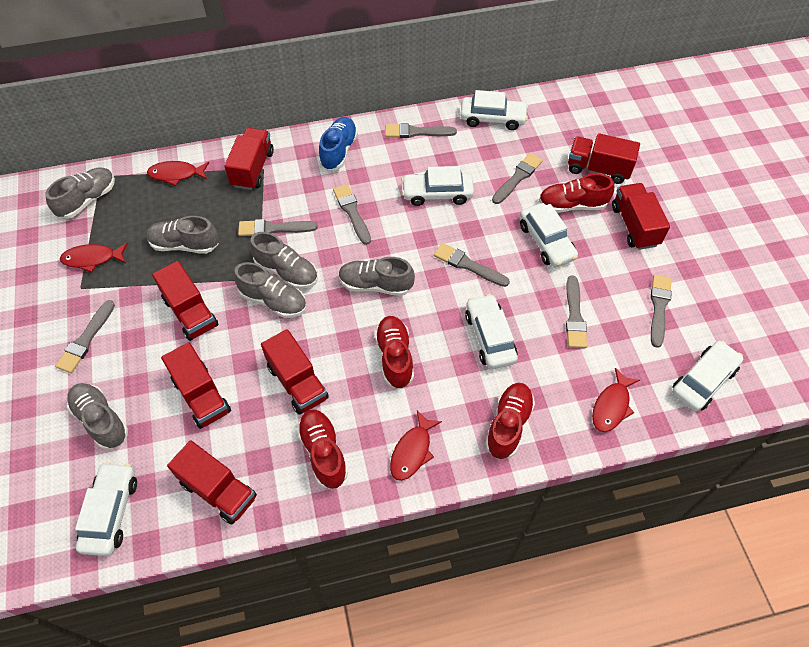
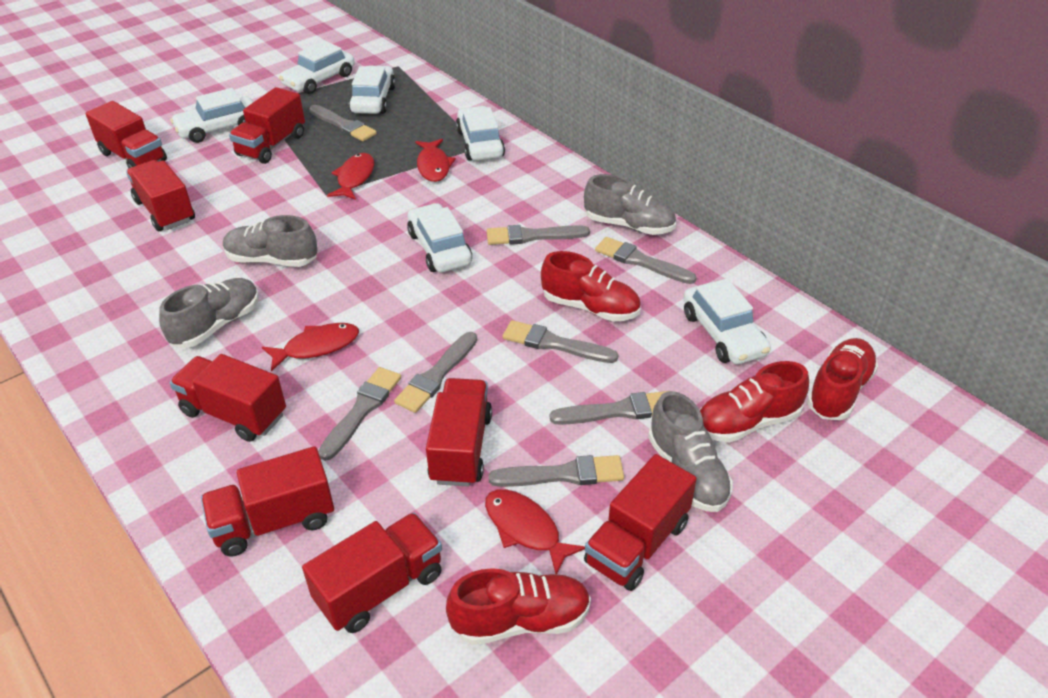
blue shoe: 1 -> 0
grey shoe: 6 -> 4
red truck: 7 -> 8

